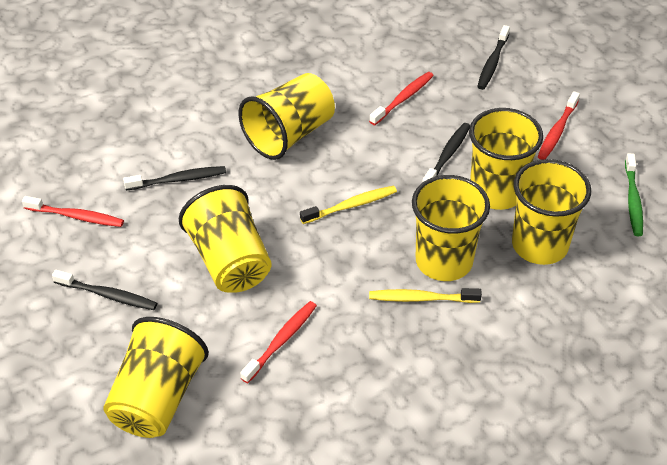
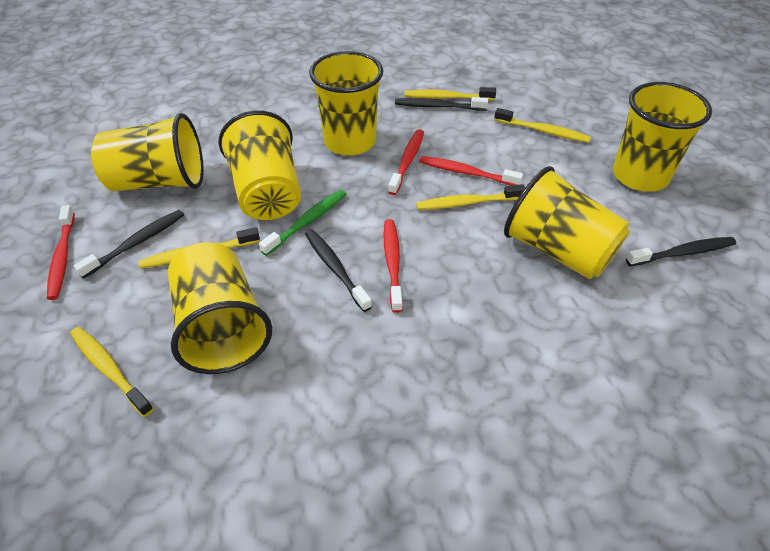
yellow toothbrush: 2 -> 5

